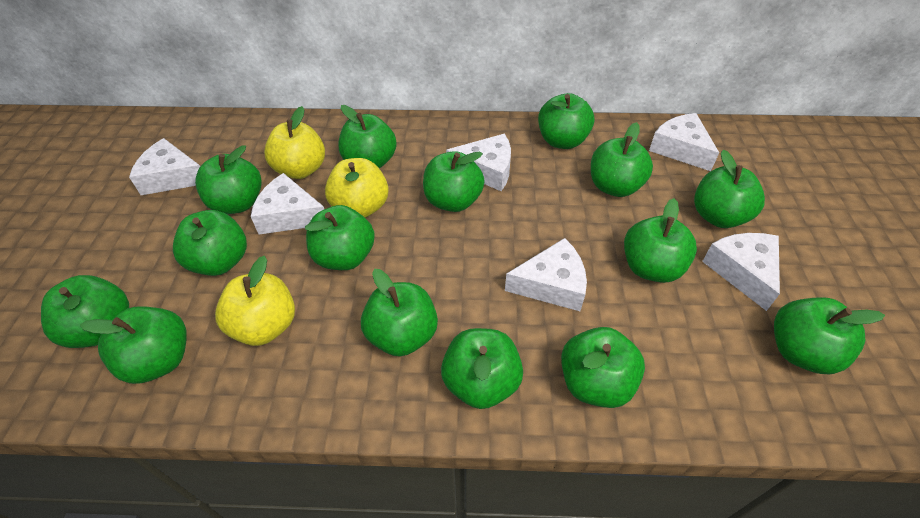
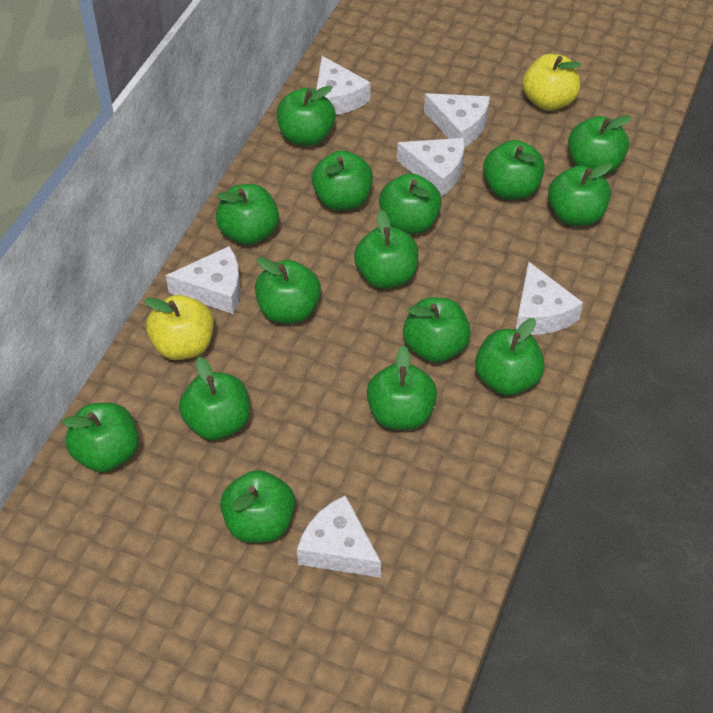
yellow apple: 3 -> 2

